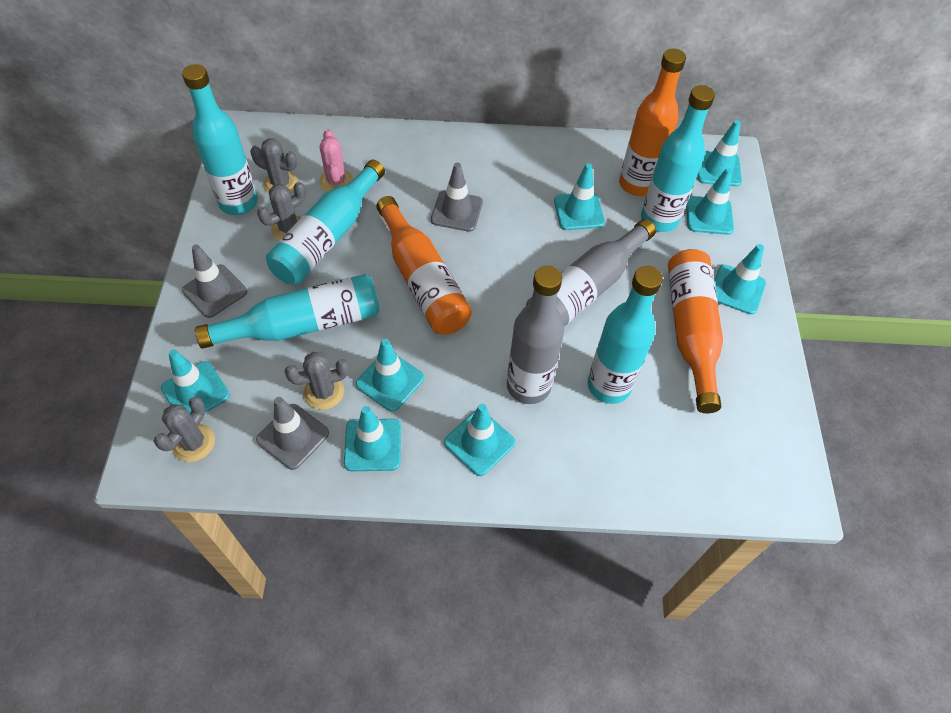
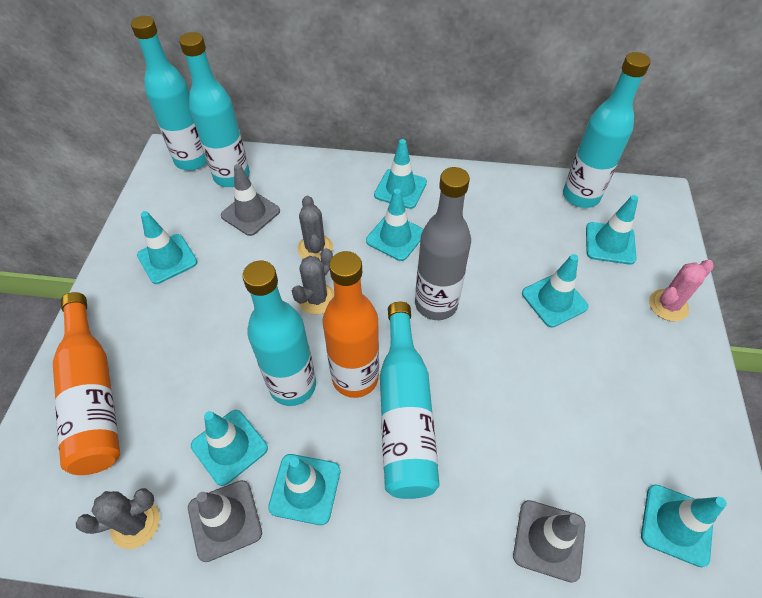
grey bottle: 2 -> 1
grey cactus: 4 -> 3
orange bottle: 3 -> 2

